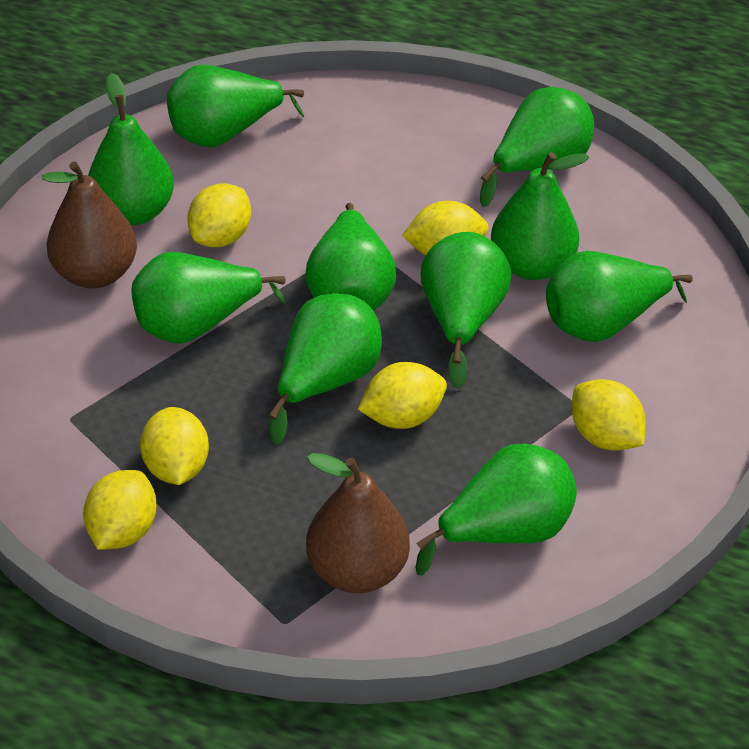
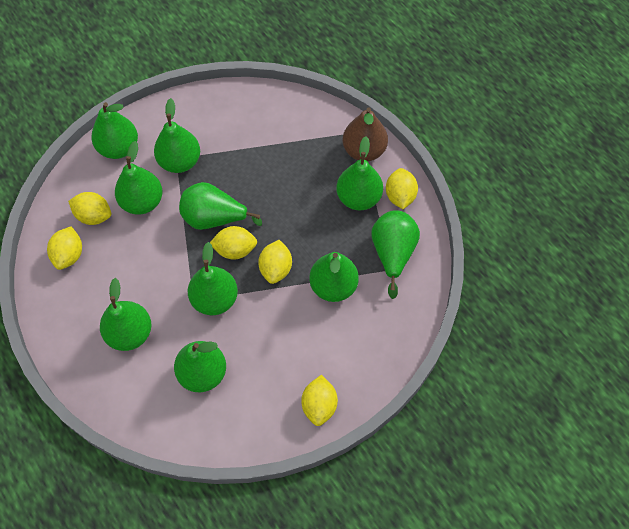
brown pear: 2 -> 1

